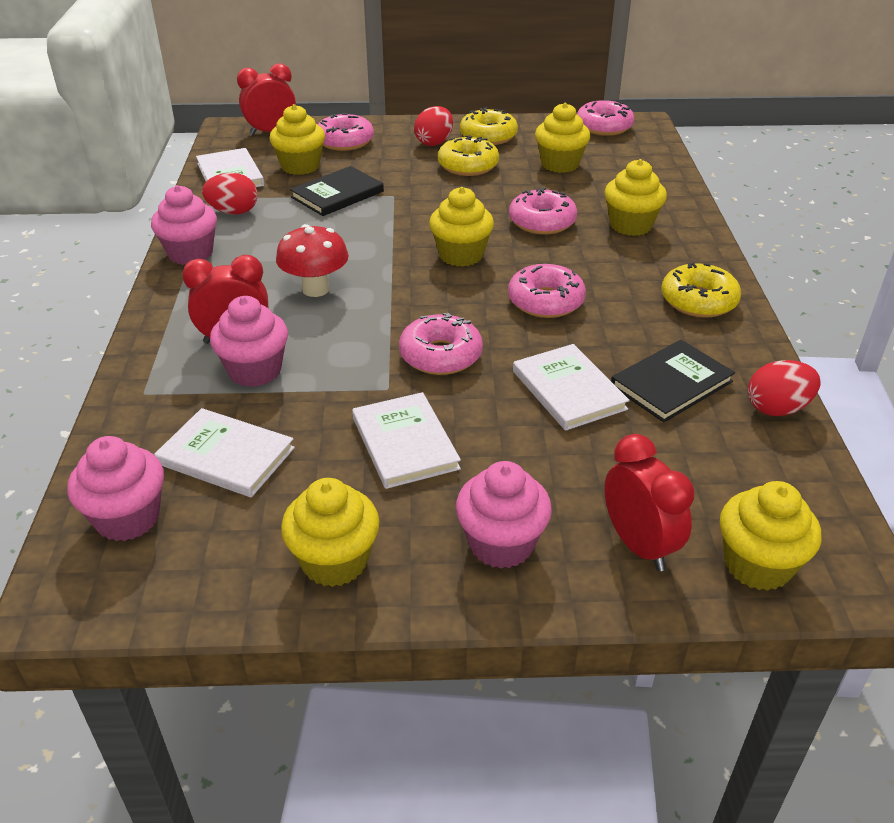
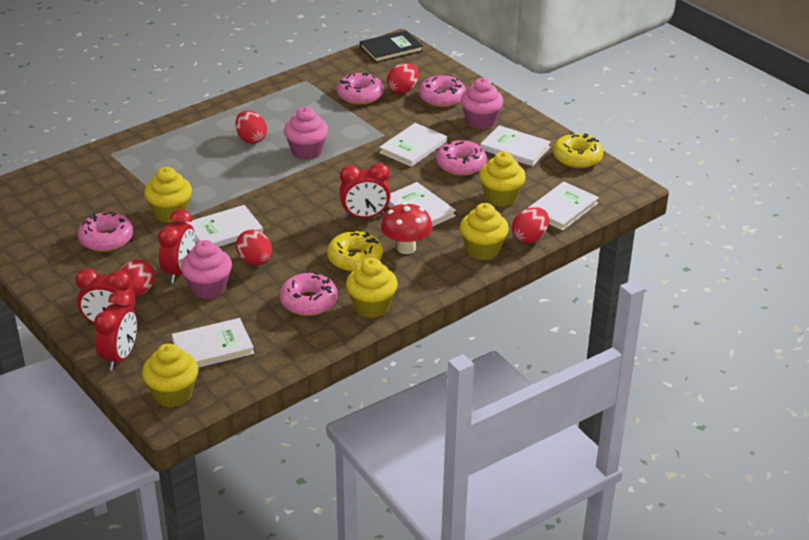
black book: 2 -> 1
pink cupcake: 4 -> 3
red clock: 3 -> 4
red egg: 3 -> 5
white book: 4 -> 6
yellow cupcake: 6 -> 5
yellow donut: 3 -> 2

